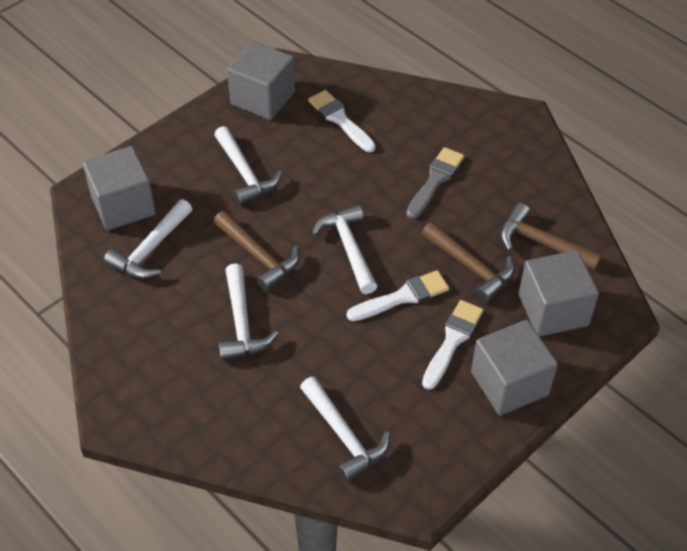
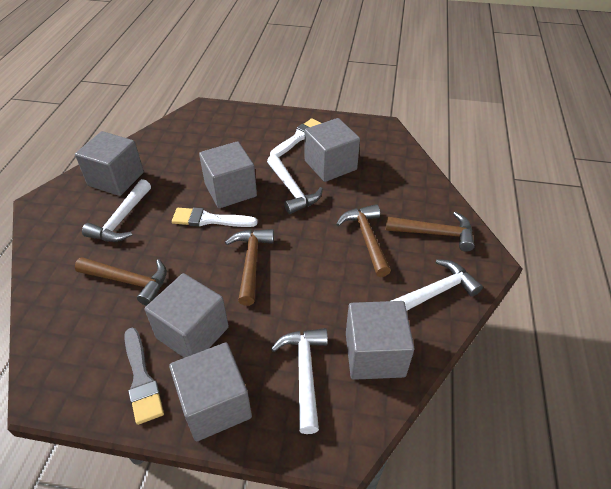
brown hammer: 3 -> 4
grey cube: 4 -> 6
white brush: 3 -> 2
white hammer: 5 -> 4

